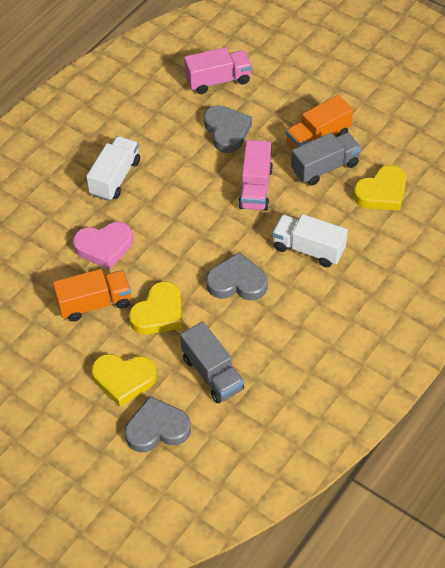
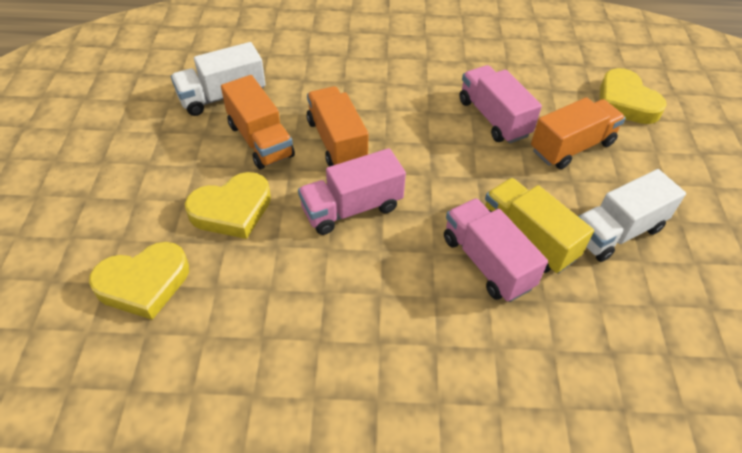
grey heart: 3 -> 0
grey truck: 2 -> 0
orange truck: 2 -> 3
pink heart: 1 -> 0
pink truck: 2 -> 3
yellow truck: 0 -> 1

